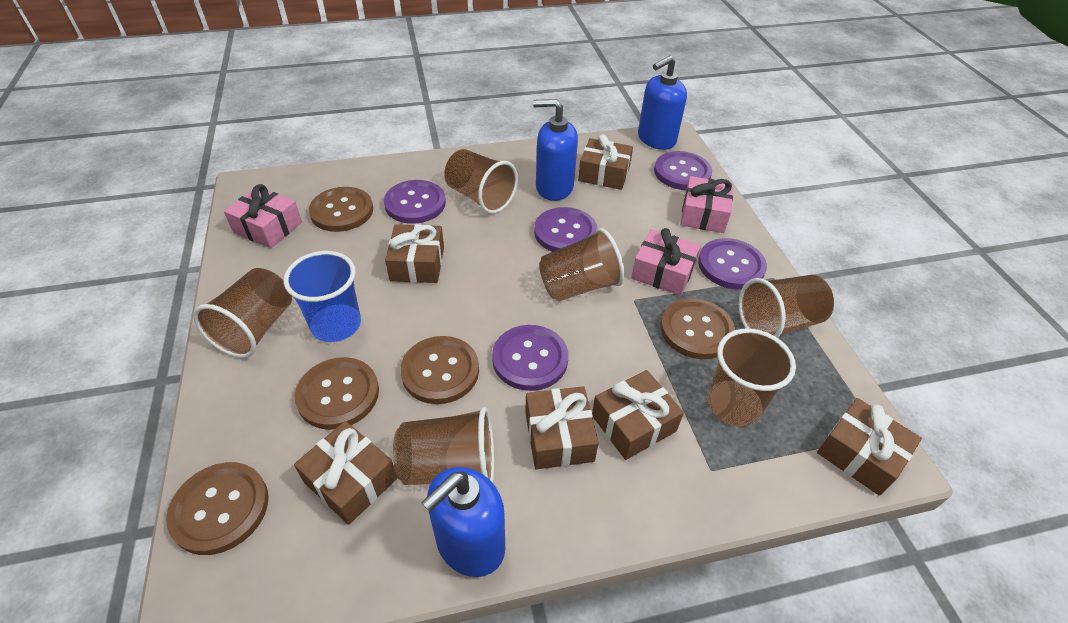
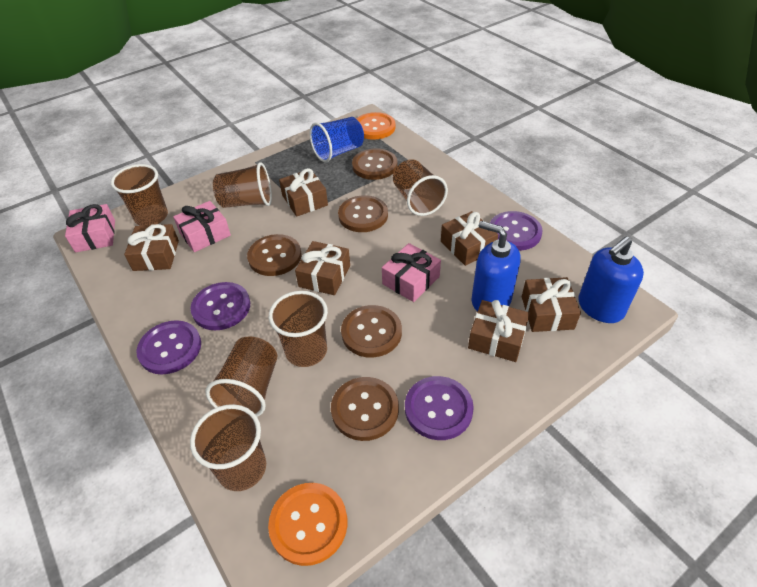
blue soap dispenser: 3 -> 2
orange button: 0 -> 2
purple button: 5 -> 4

